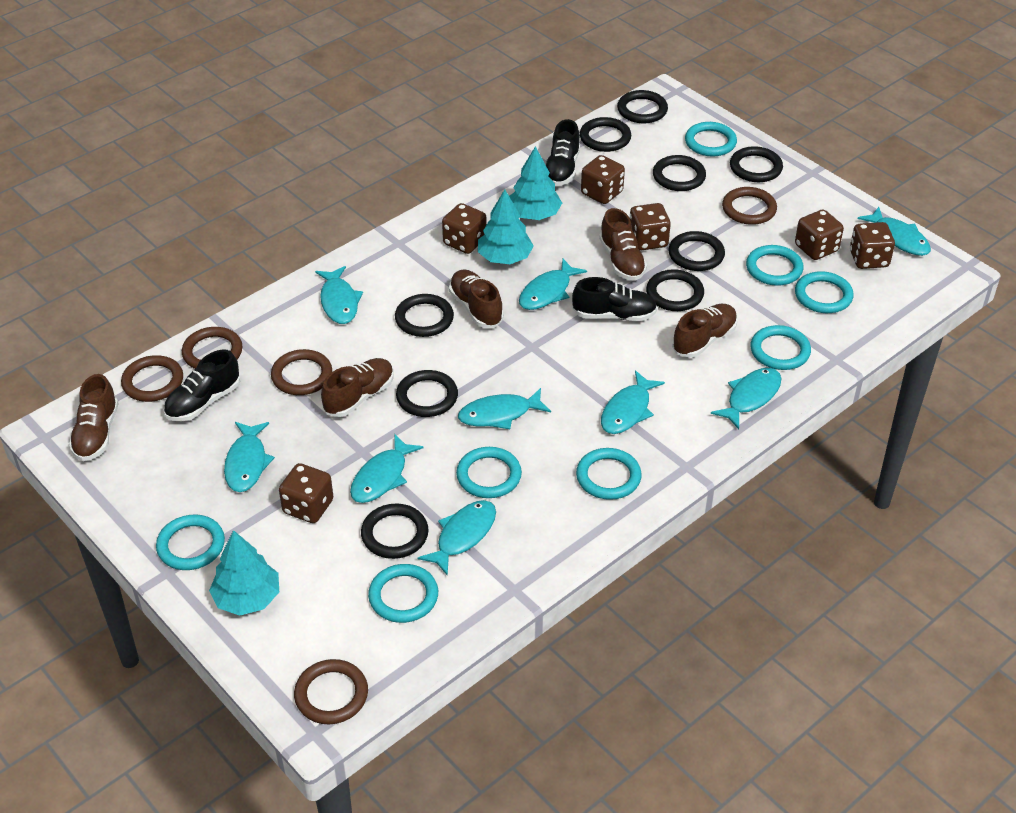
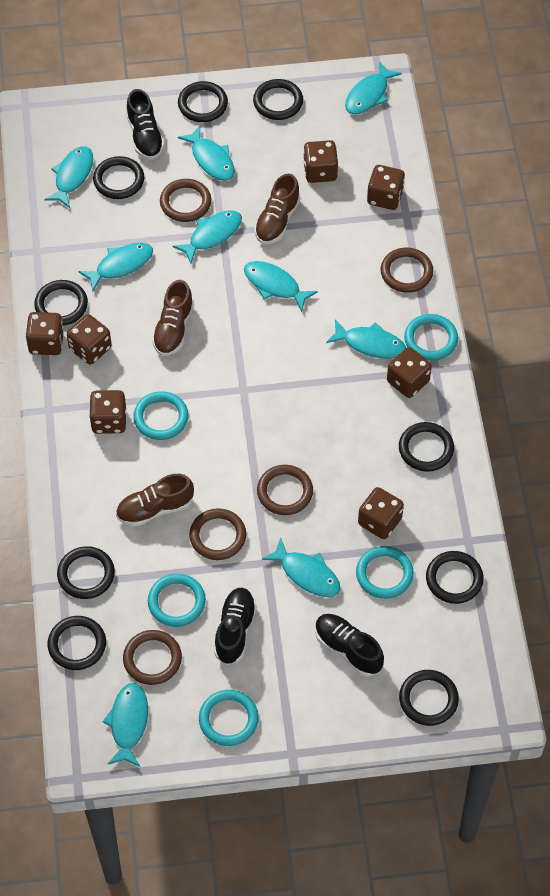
brown dice: 6 -> 7
brown shoe: 5 -> 3
turquoise ring: 8 -> 5
turquoise tree: 3 -> 0

